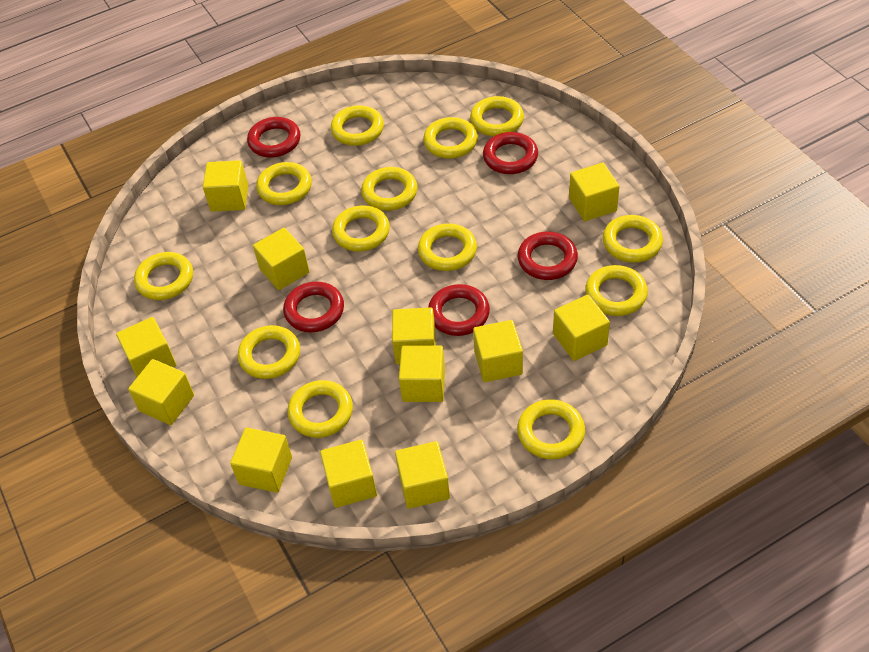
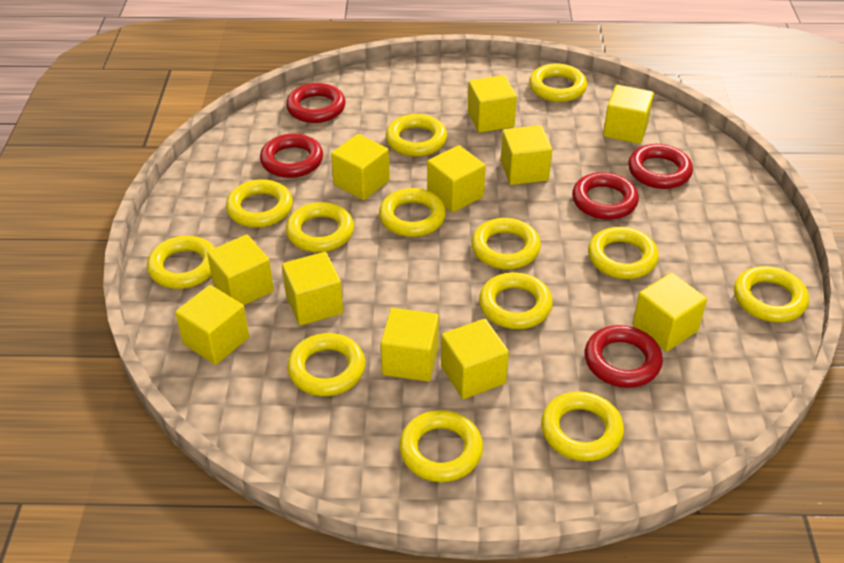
yellow cube: 12 -> 11

